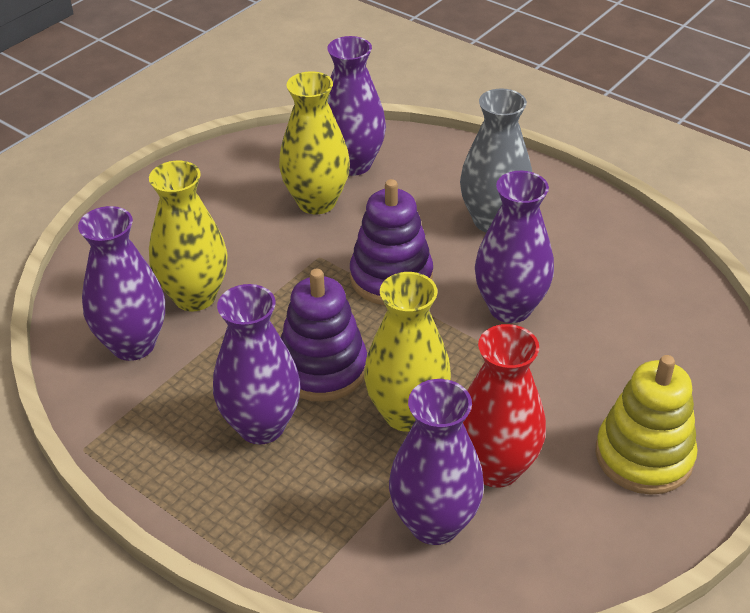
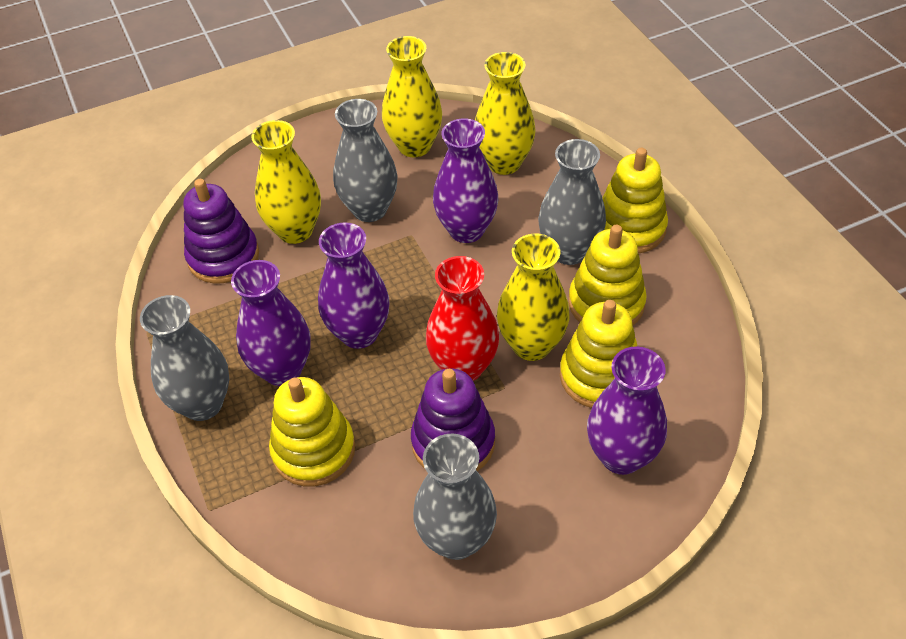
grey vase: 1 -> 4
purple vase: 5 -> 4
yellow stacking toy: 1 -> 4
yellow vase: 3 -> 4

